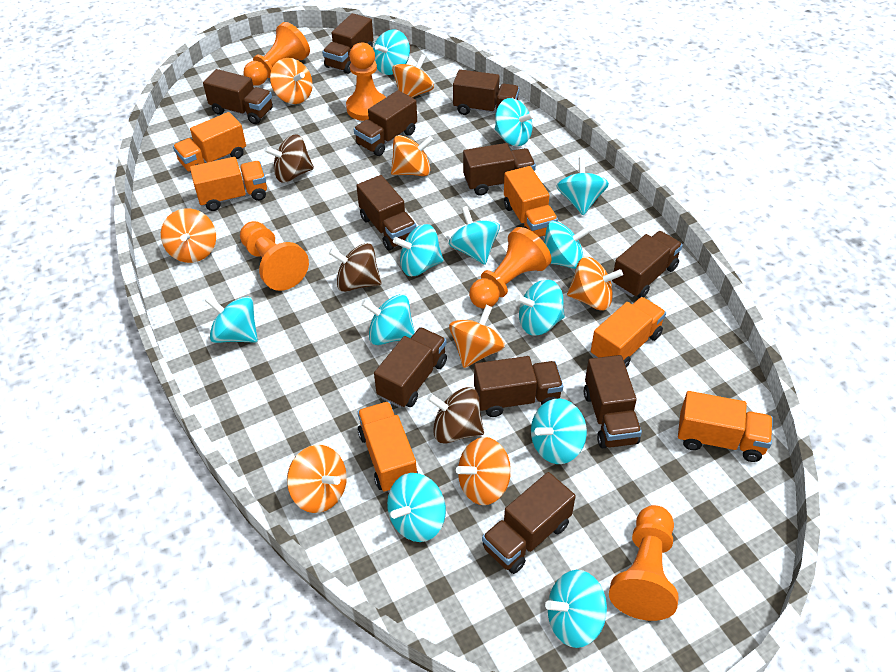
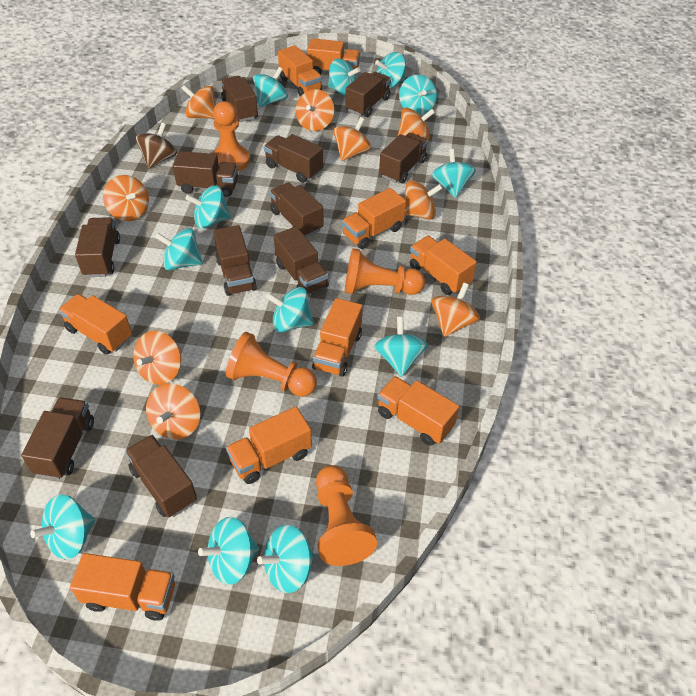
brown spinning top: 3 -> 1
orange pawn: 5 -> 4
orange spinning top: 8 -> 9
orange truck: 6 -> 9

